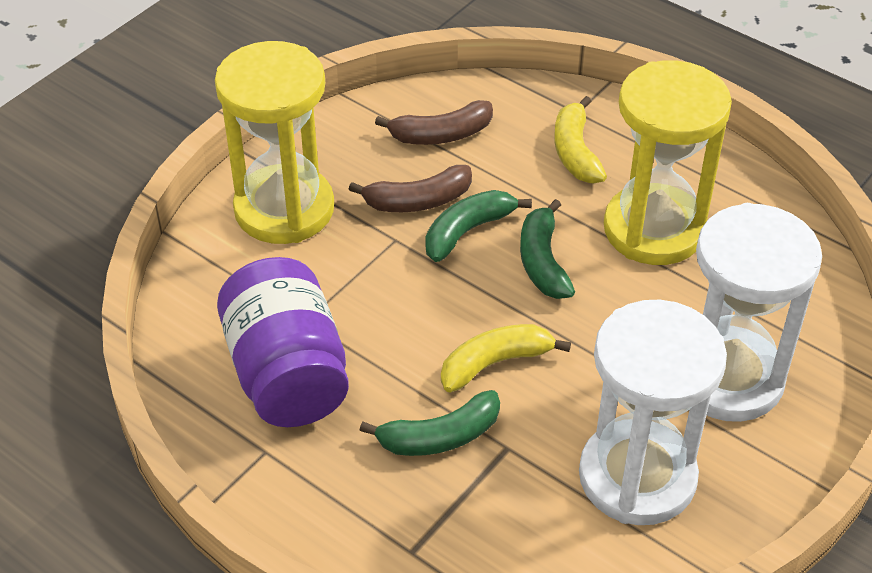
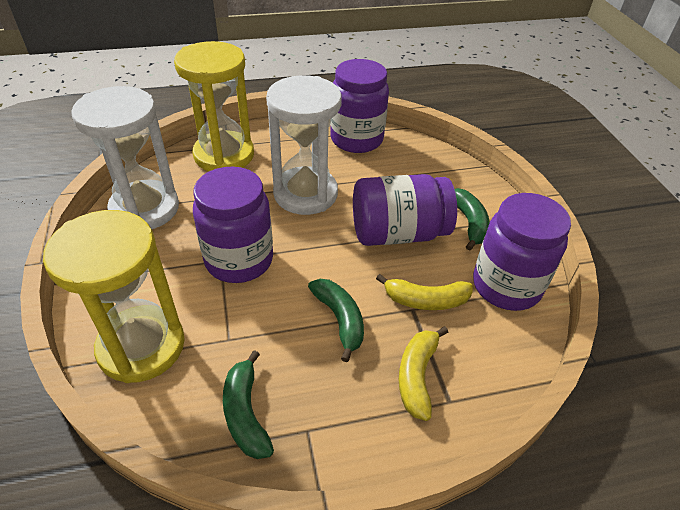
brown banana: 2 -> 0
purple jar: 1 -> 4

